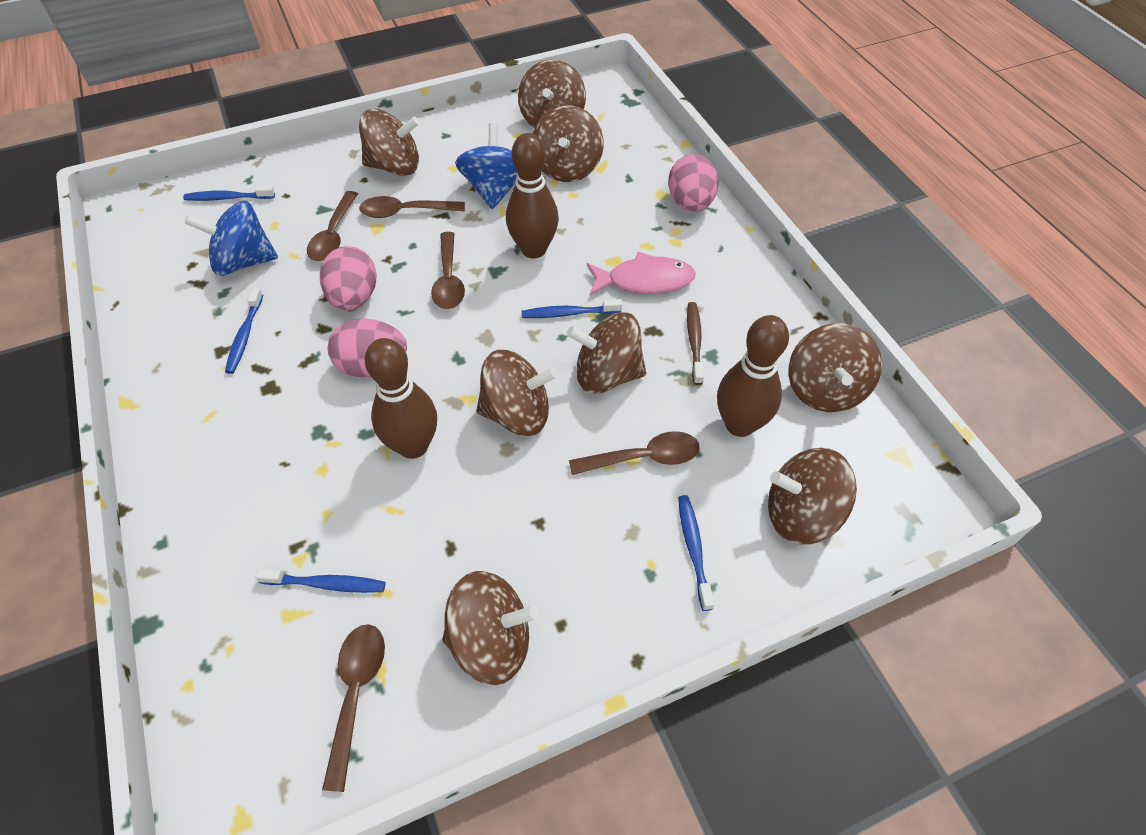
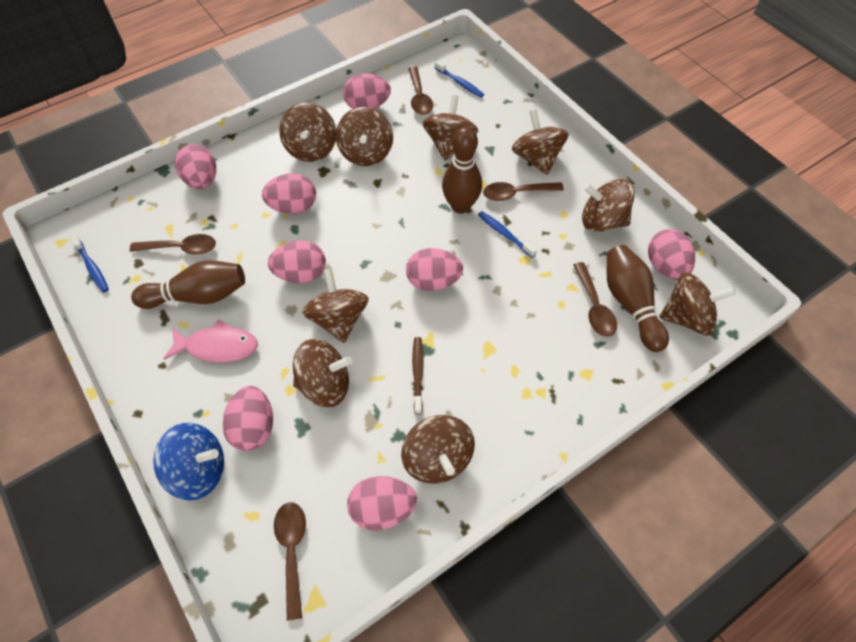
blue spinning top: 2 -> 1
blue toothbrush: 5 -> 3
brown spinning top: 8 -> 9
pink egg: 3 -> 8

